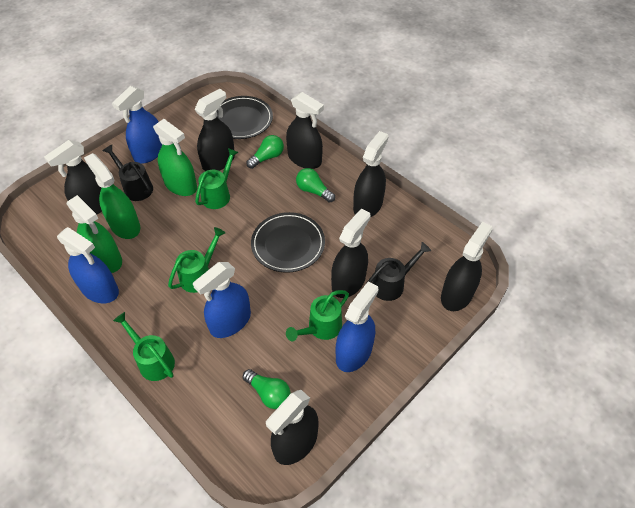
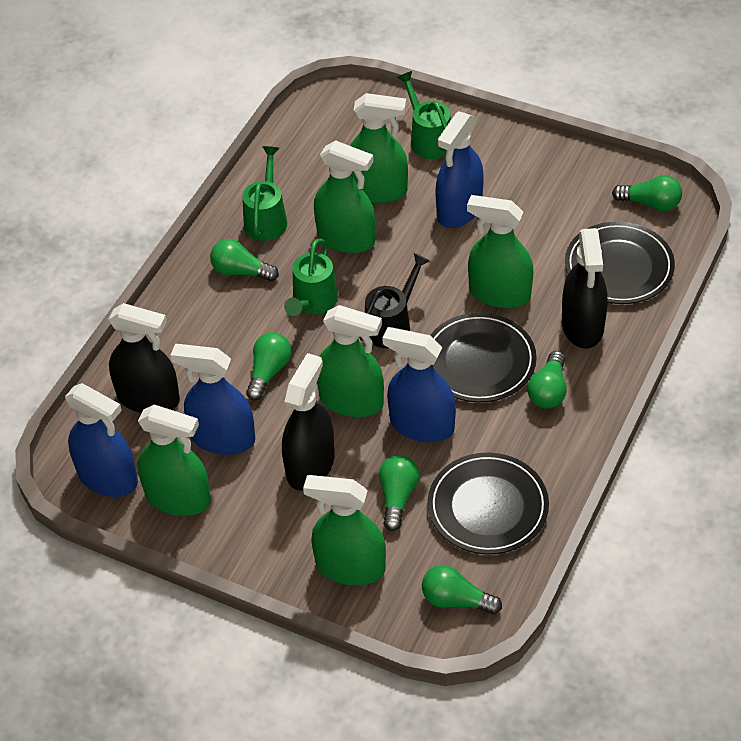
black plate: 2 -> 3
black spray bottle: 7 -> 3
black watering can: 2 -> 1
green light bulb: 3 -> 6
green spray bottle: 3 -> 6
green watering can: 4 -> 3

